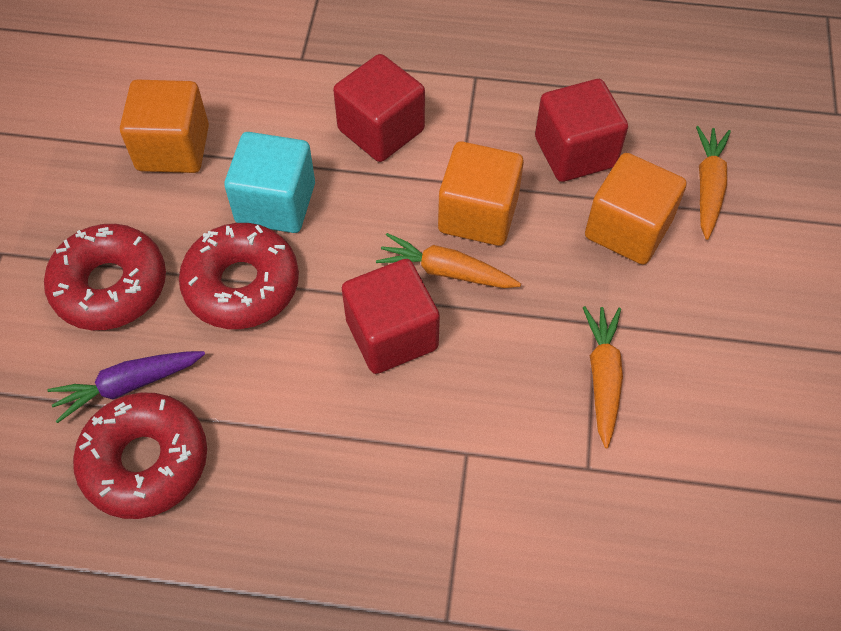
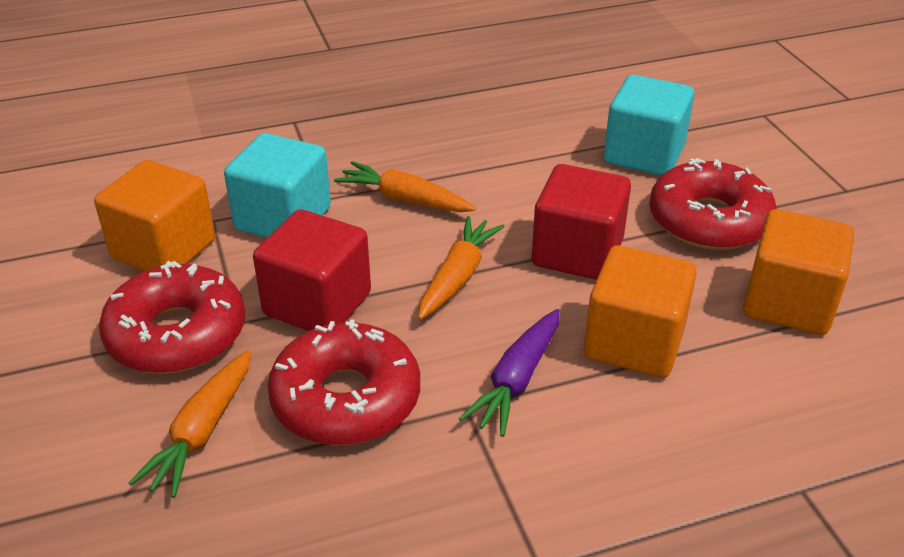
red cube: 3 -> 2
turquoise cube: 1 -> 2

